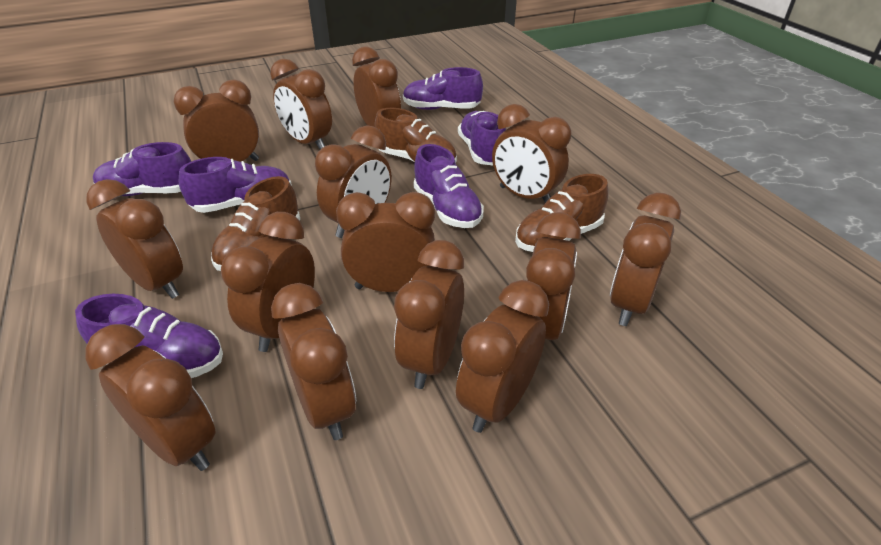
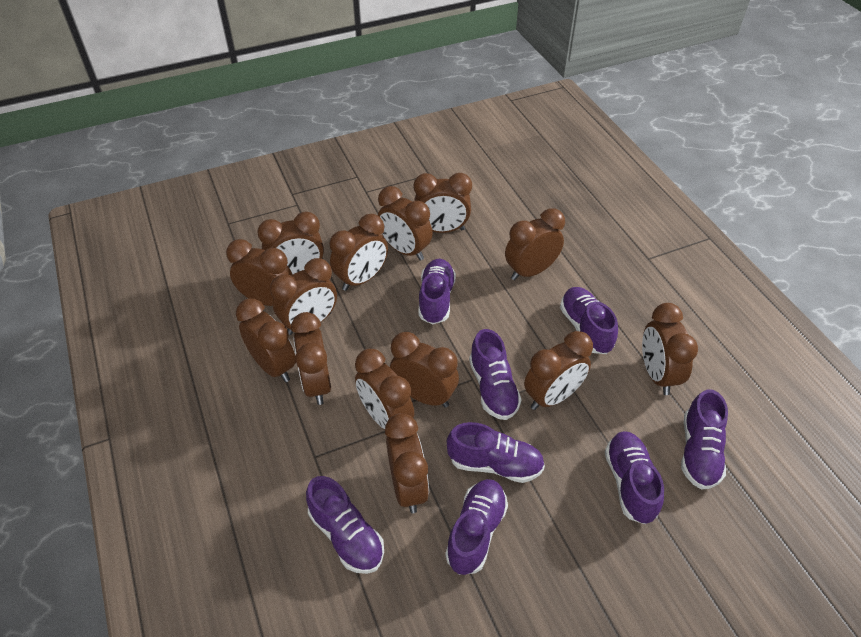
brown shoe: 3 -> 0
purple shoe: 6 -> 8

